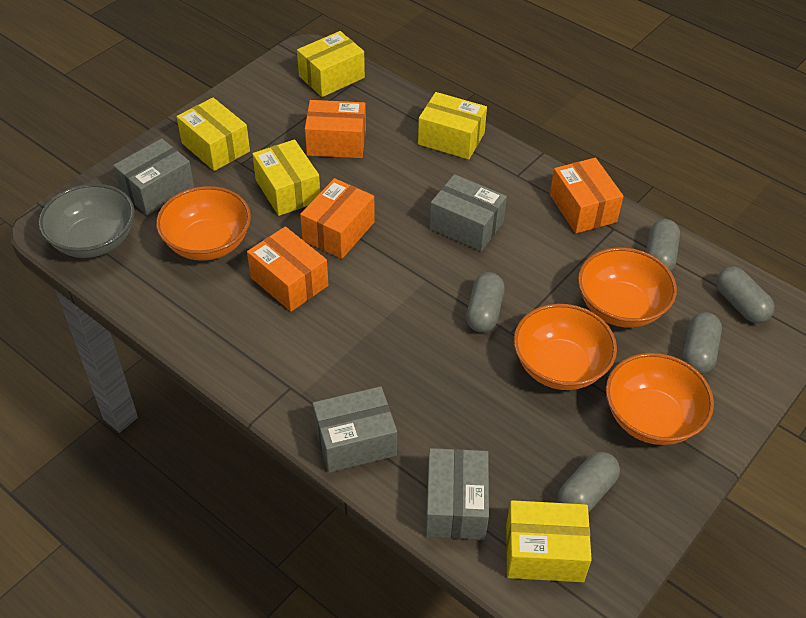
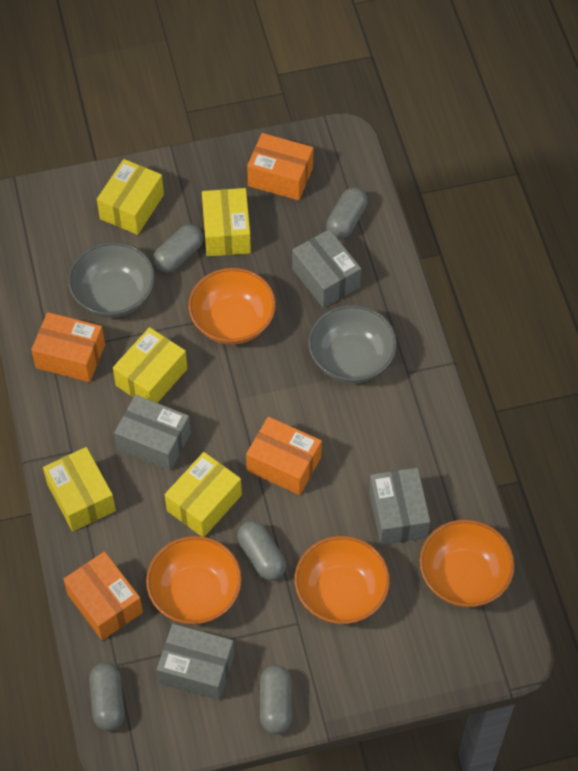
grey bowl: 1 -> 2

